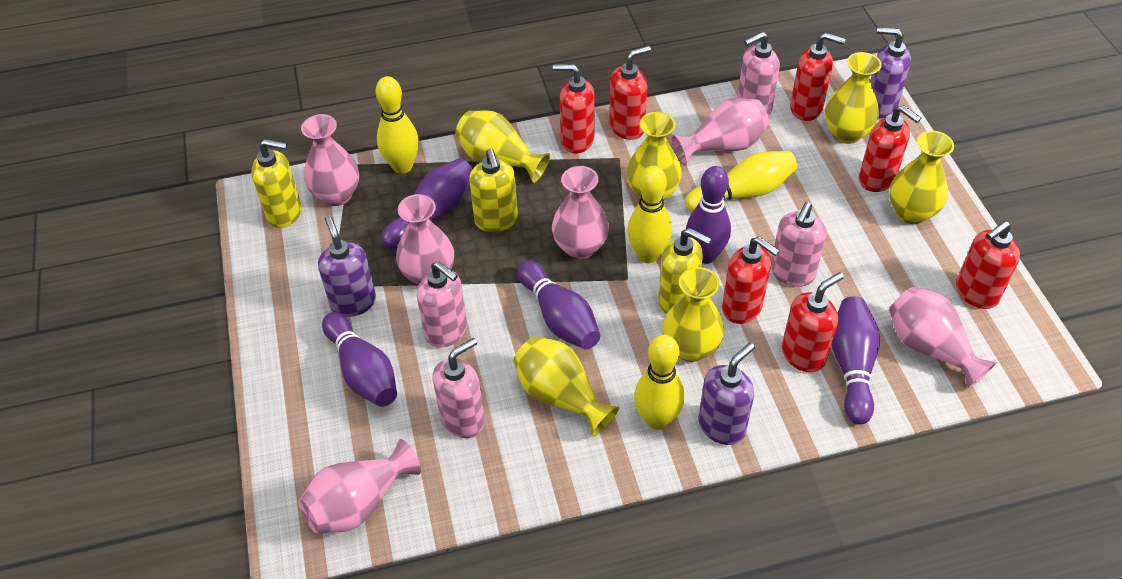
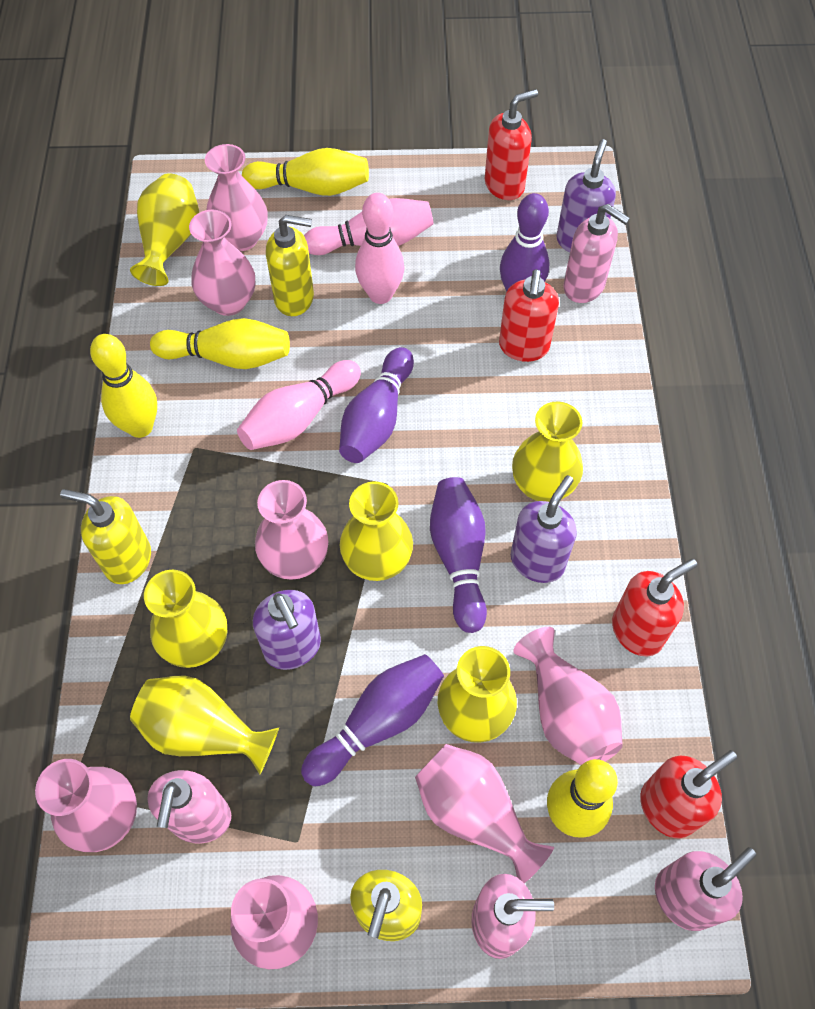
pink bowling pin: 0 -> 3
pink vase: 6 -> 7
purple bowling pin: 5 -> 4
red soap dispenser: 7 -> 4

